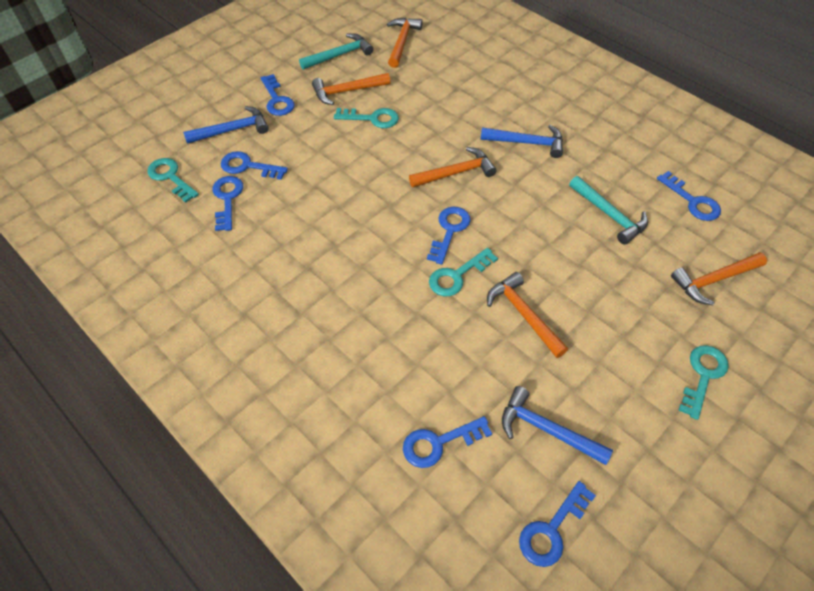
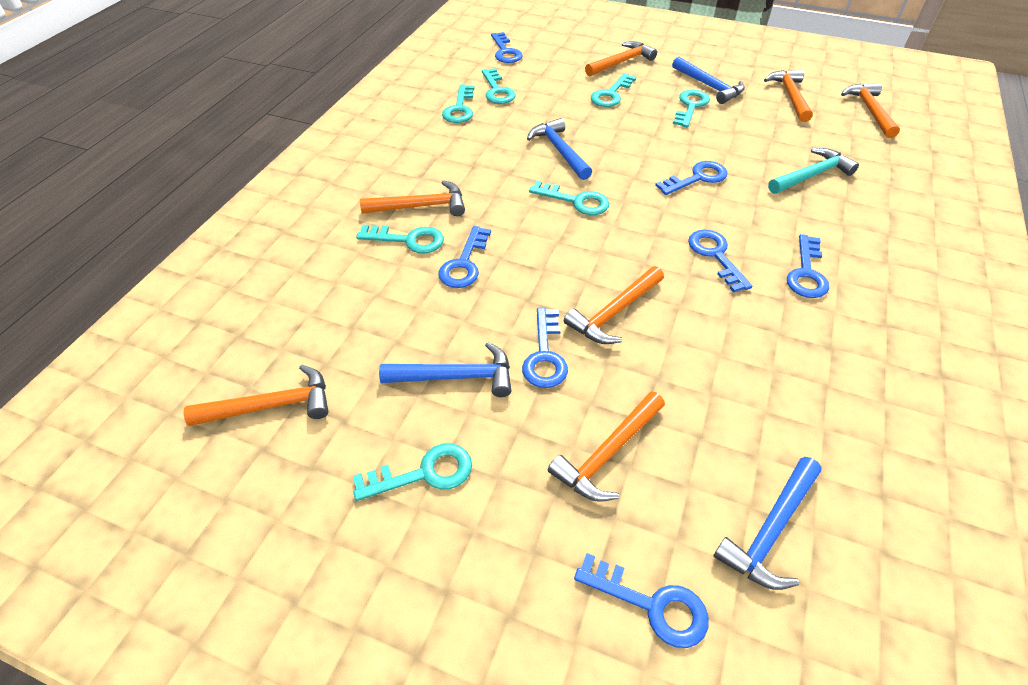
blue hammer: 3 -> 4
orange hammer: 5 -> 7
turquoise hammer: 2 -> 1
turquoise key: 4 -> 7

